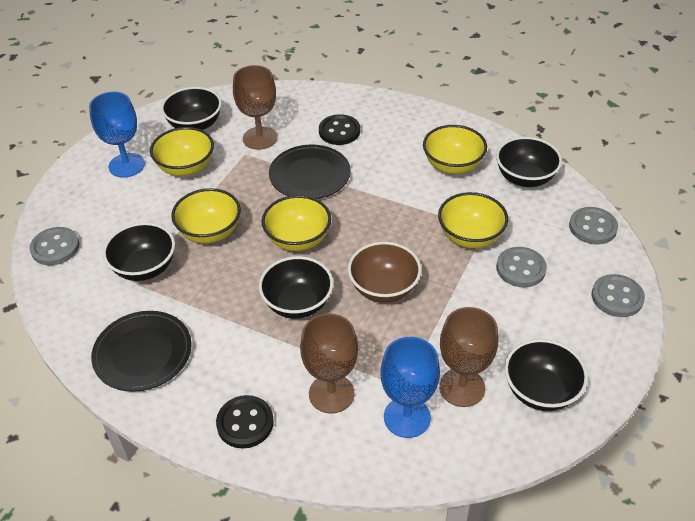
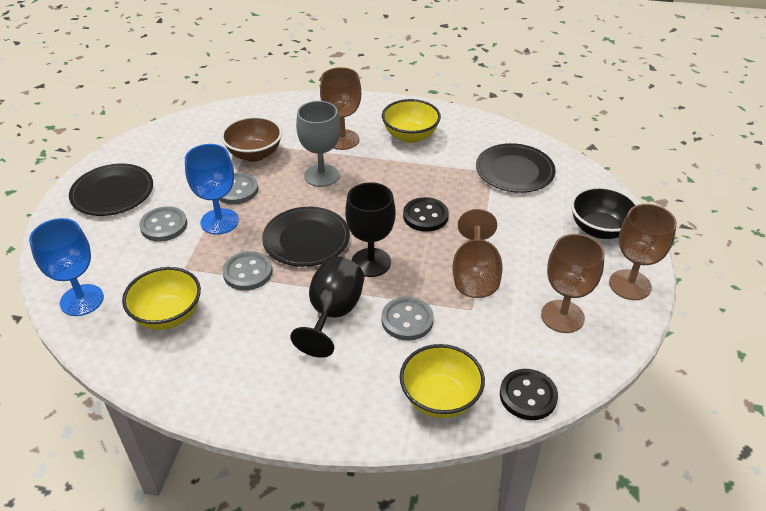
black bowl: 5 -> 1
black goblet: 0 -> 2
black plate: 2 -> 3
brown goblet: 3 -> 4
grey goblet: 0 -> 1
yellow bowl: 5 -> 3

